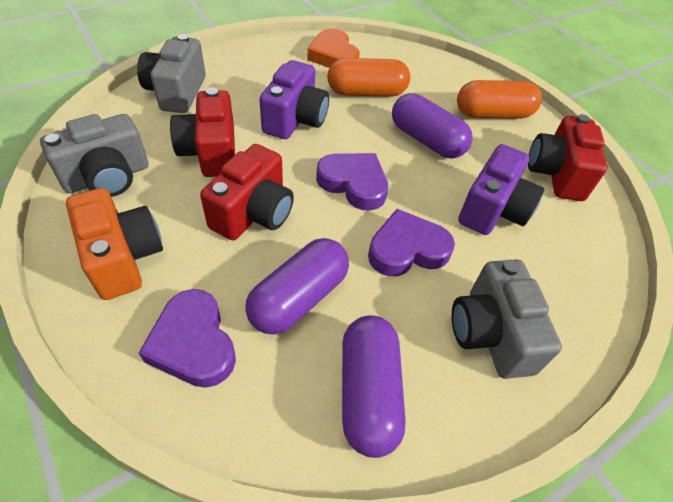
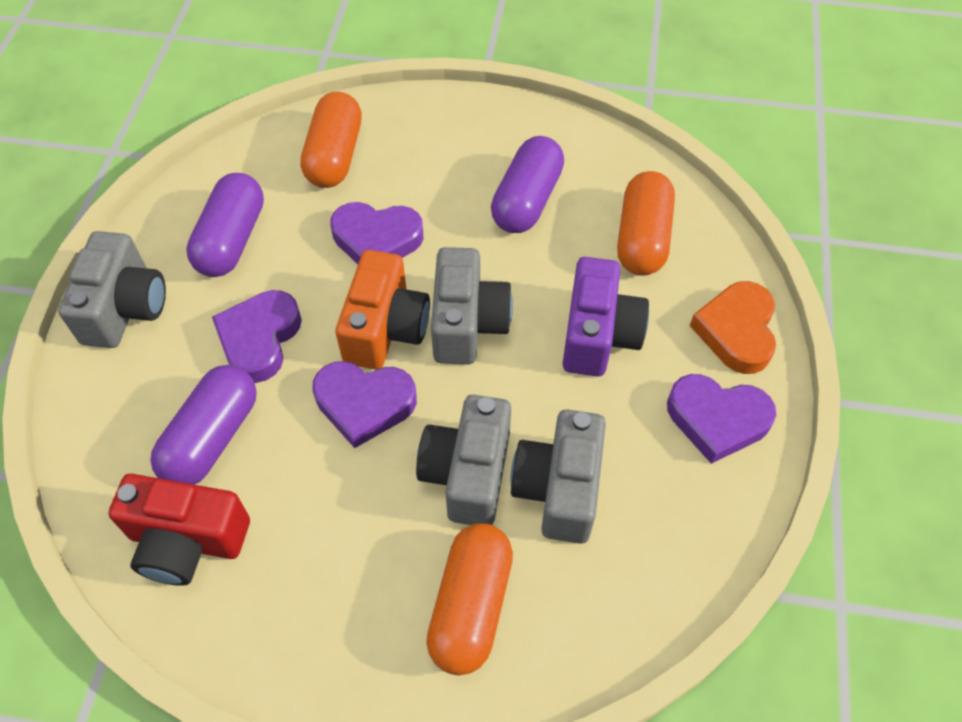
grey camera: 3 -> 4
orange capsule: 2 -> 3
purple camera: 2 -> 1
purple heart: 3 -> 4
red camera: 3 -> 1

